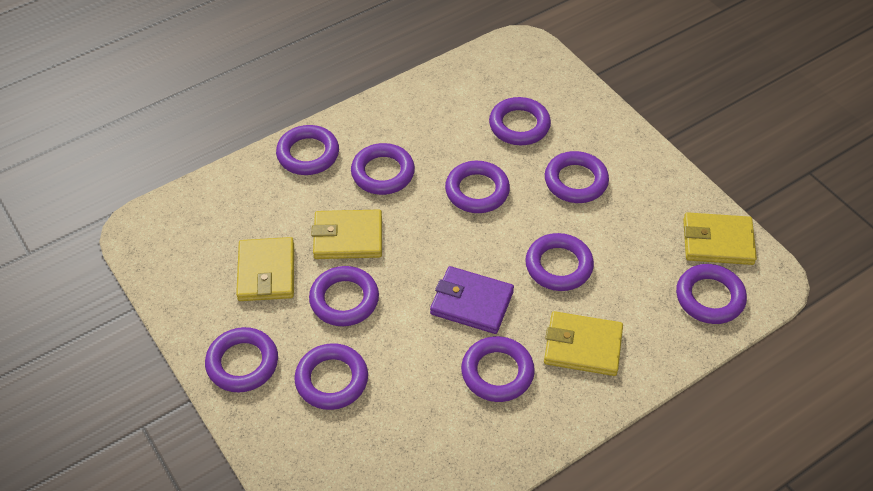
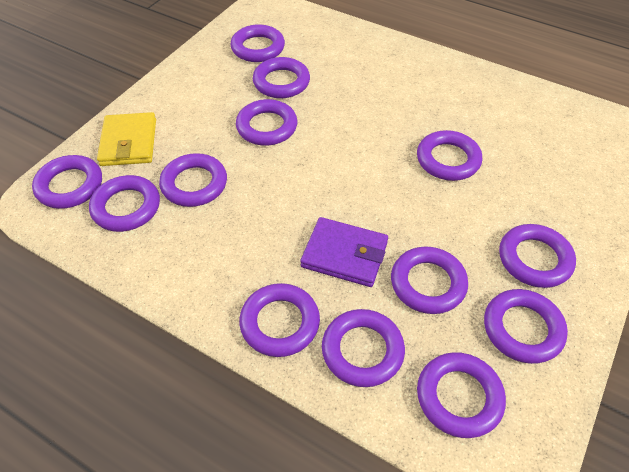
purple ring: 11 -> 13
yellow wallet: 4 -> 1

